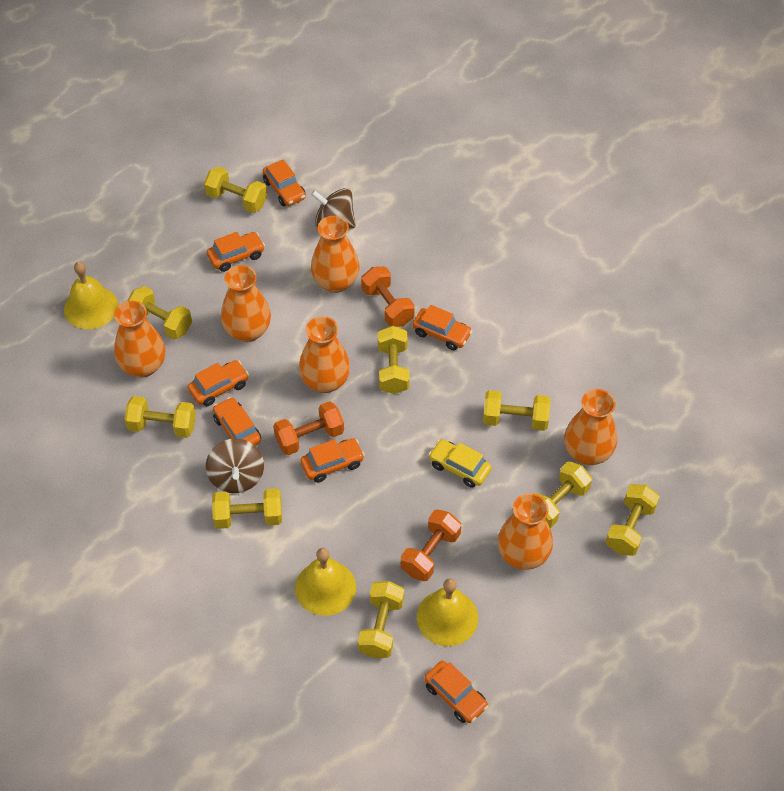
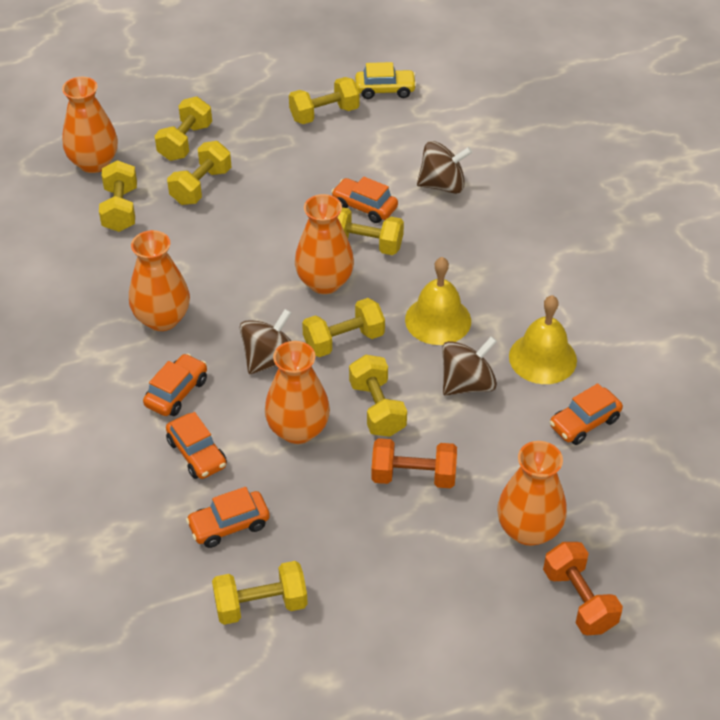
brown spinning top: 2 -> 3
orange car: 7 -> 5
orange dumbbell: 3 -> 2
orange vase: 6 -> 5
yellow bell: 3 -> 2
yellow dumbbell: 9 -> 8

